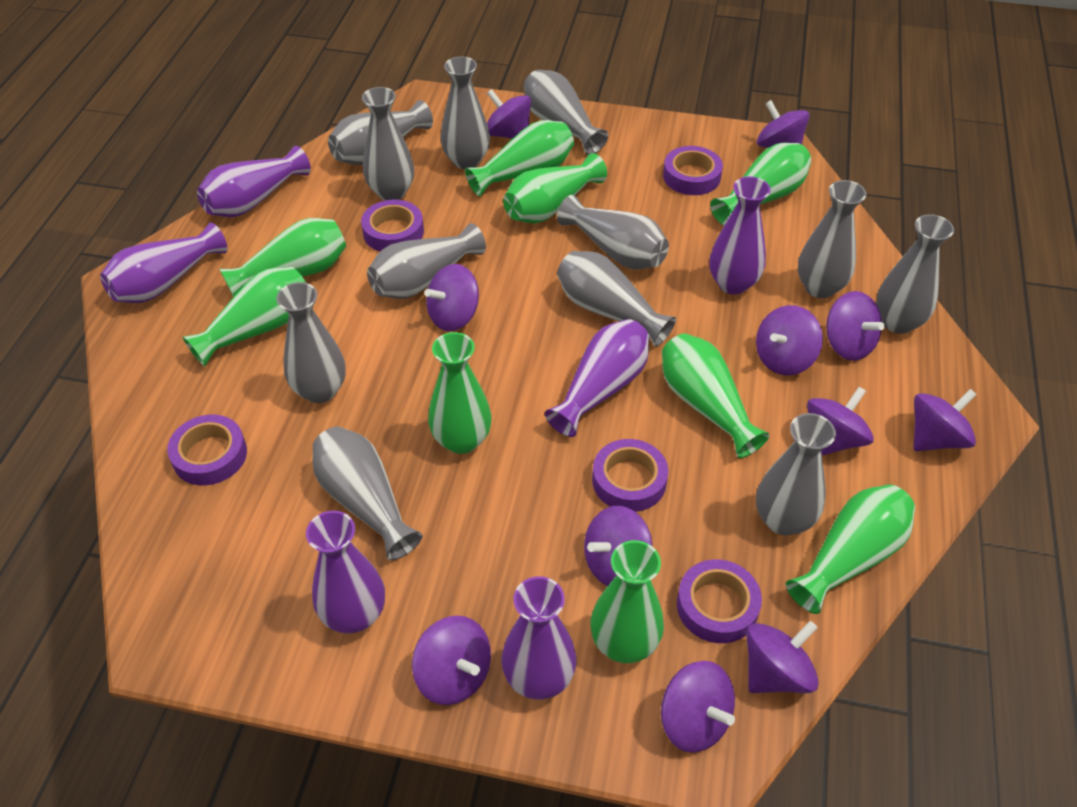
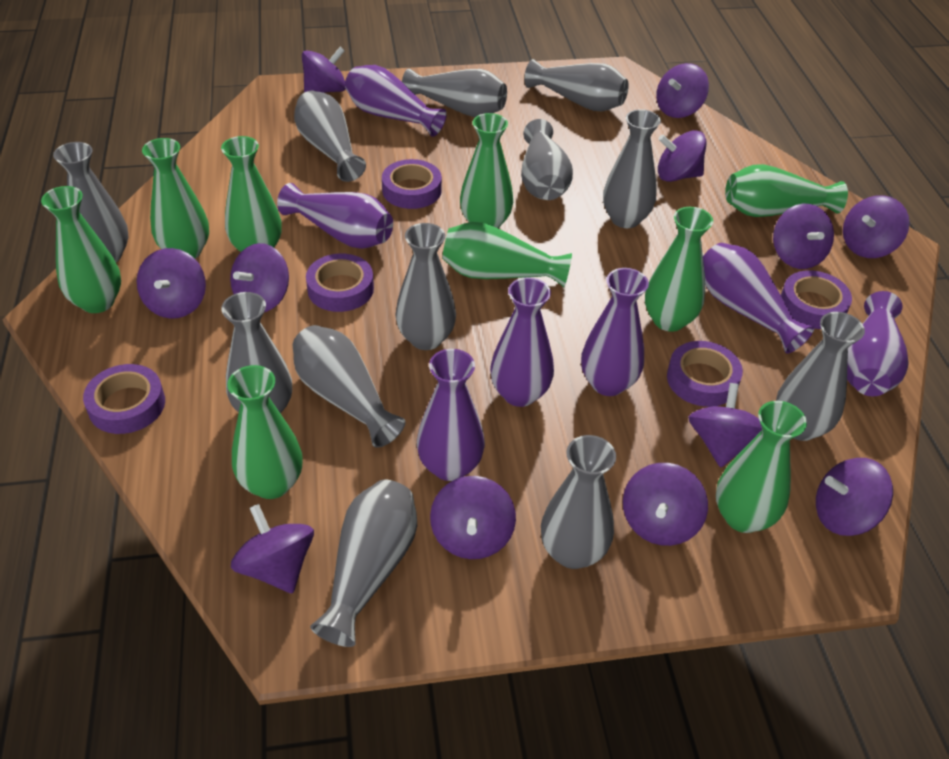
purple spinning top: 11 -> 12
purple vase: 6 -> 7

